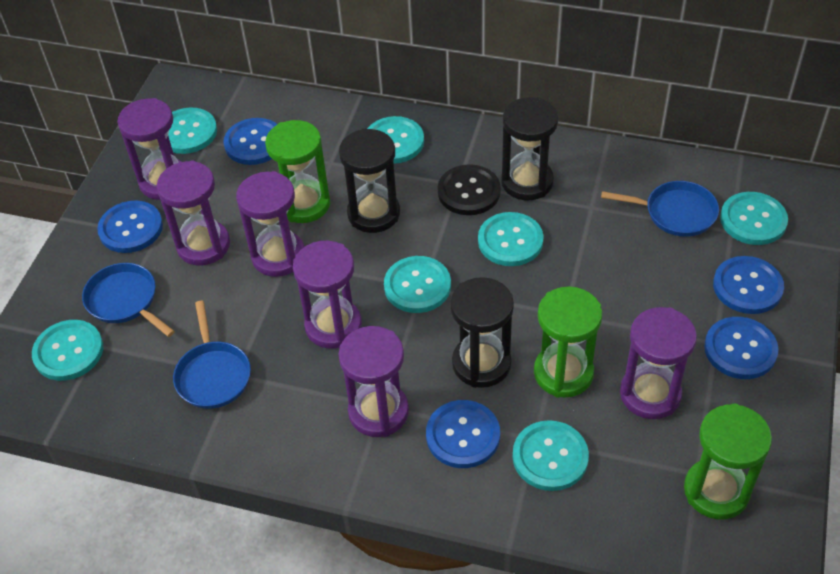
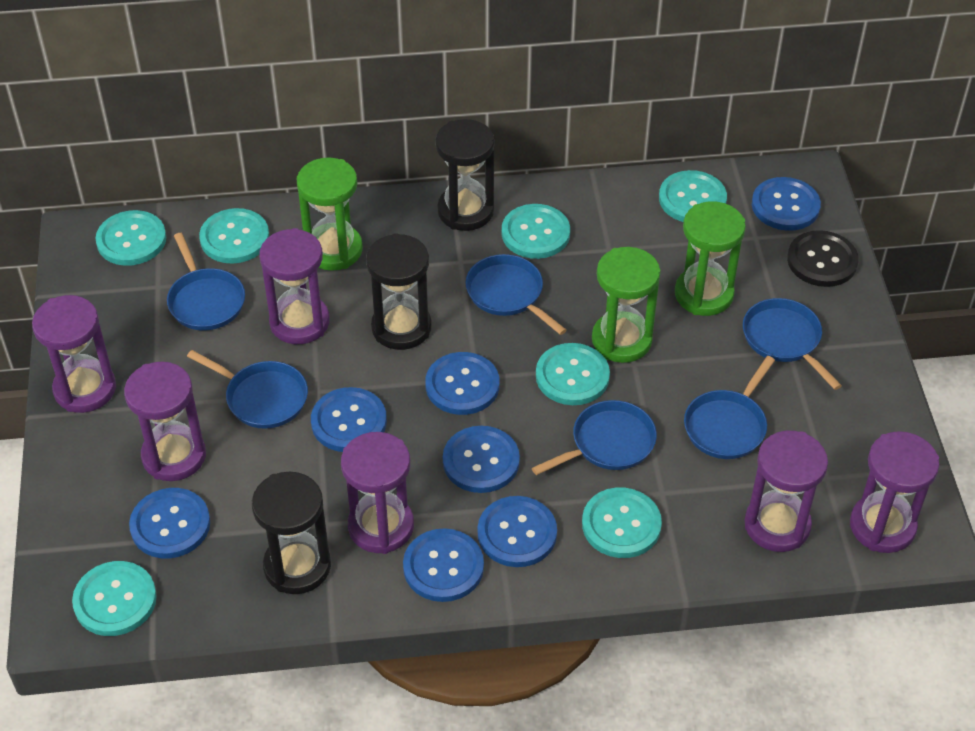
blue button: 5 -> 7
blue pan: 3 -> 6

